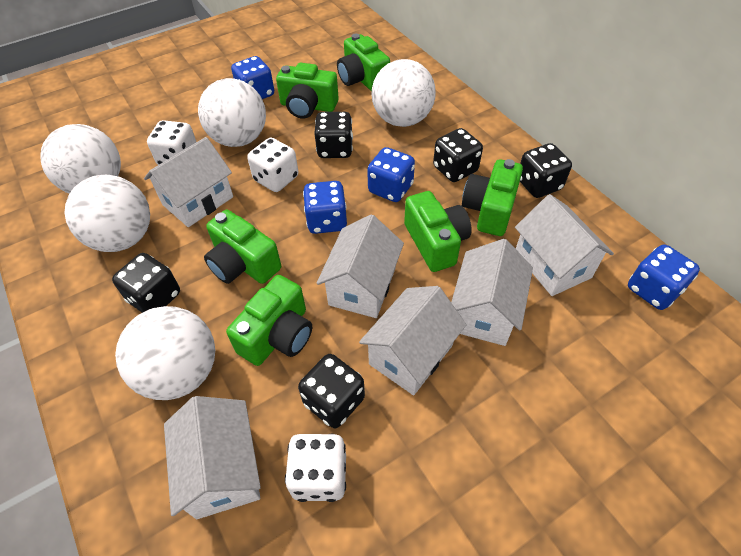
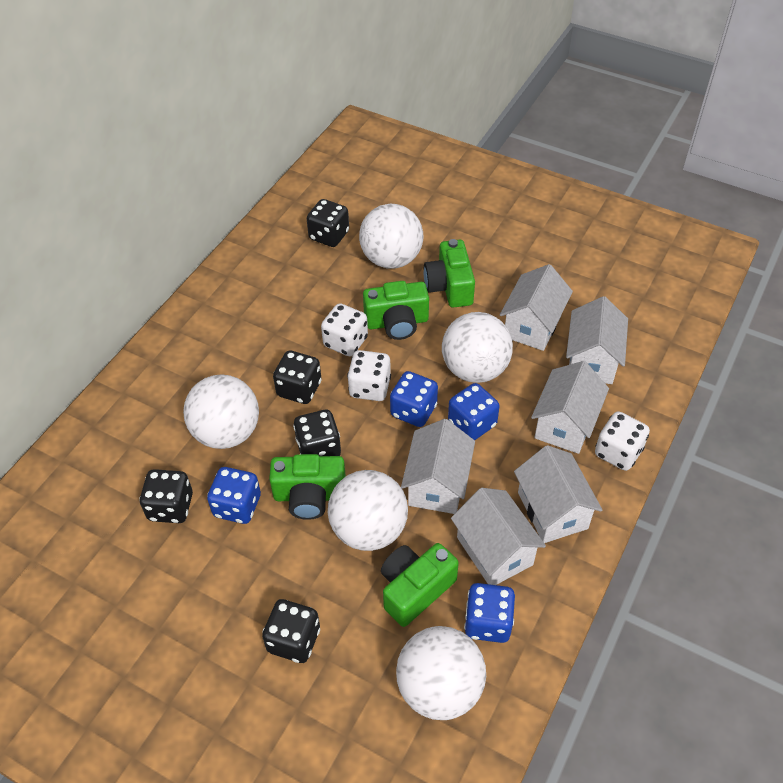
green camera: 6 -> 4

